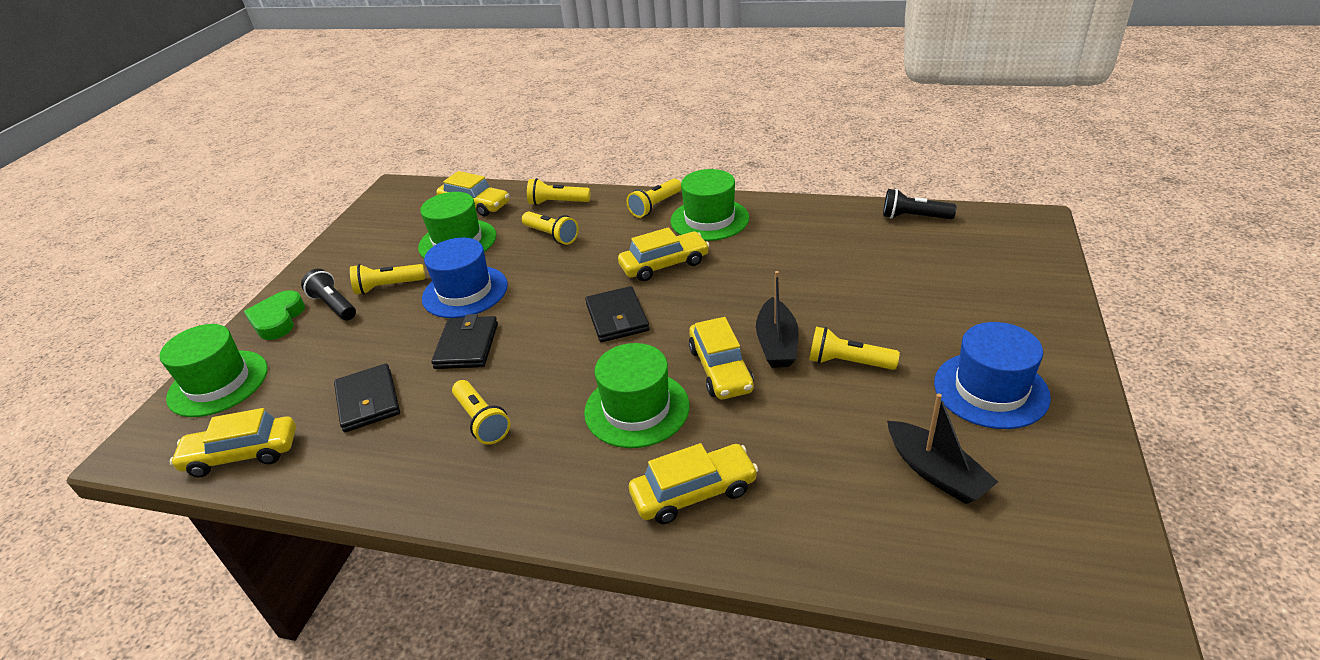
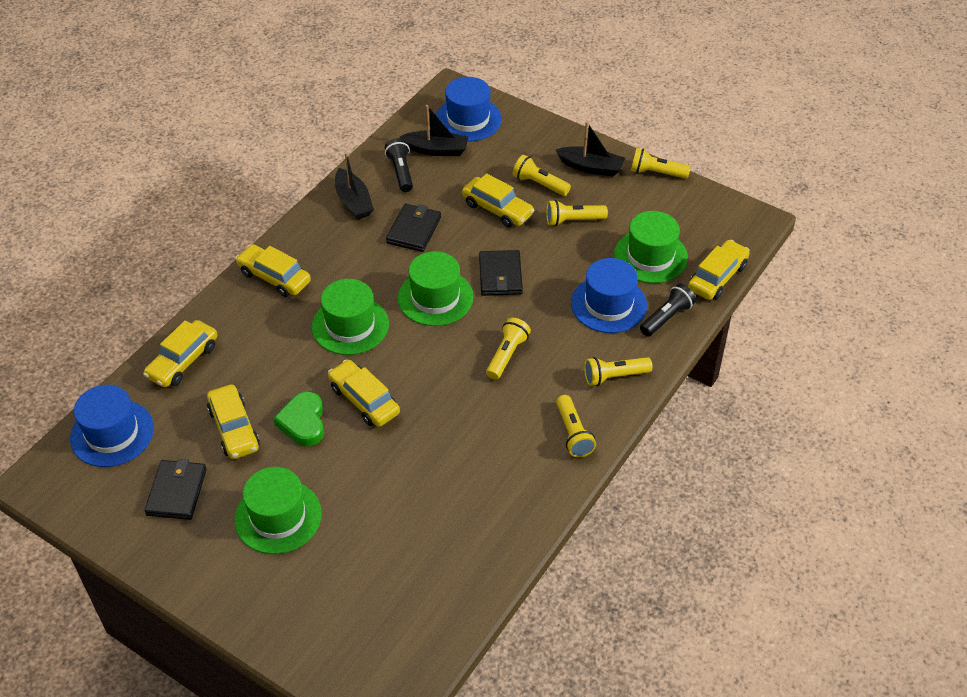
black boat: 2 -> 3
blue hat: 2 -> 3
yellow car: 5 -> 6

